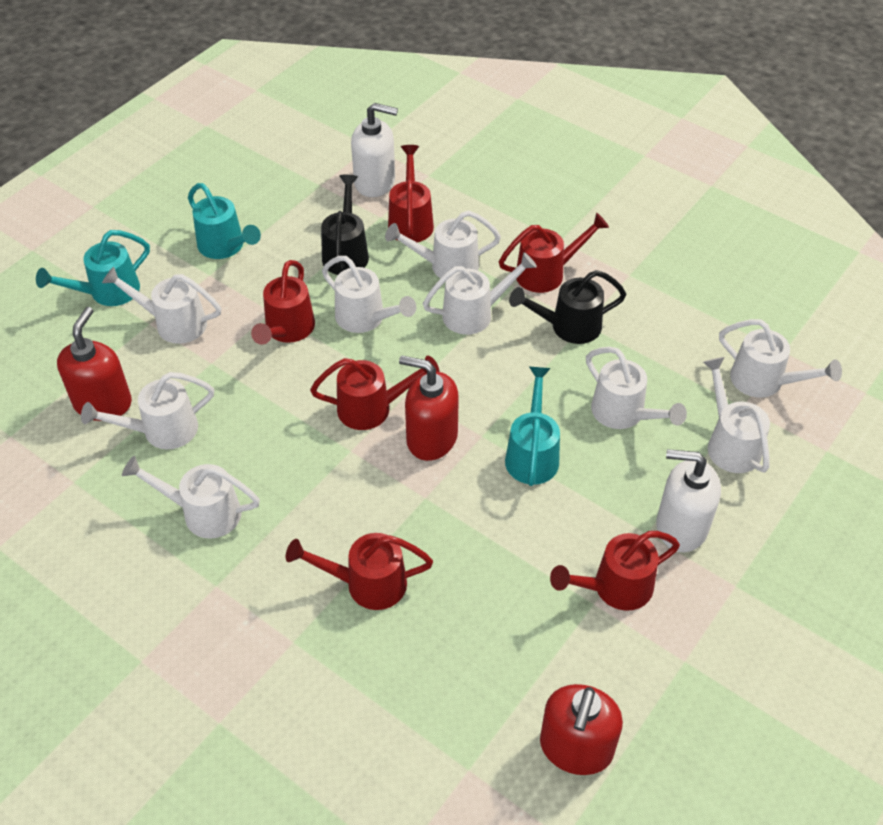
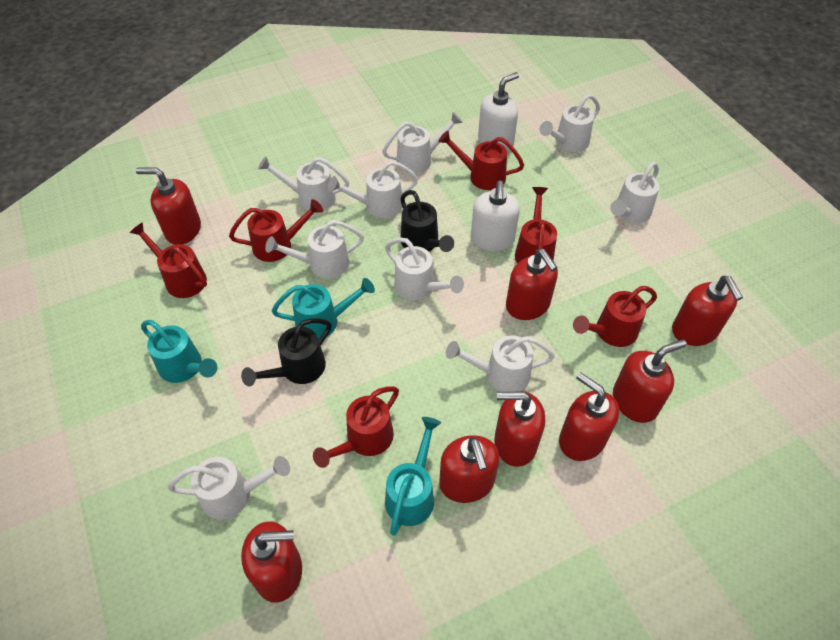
red soap dispenser: 3 -> 8

